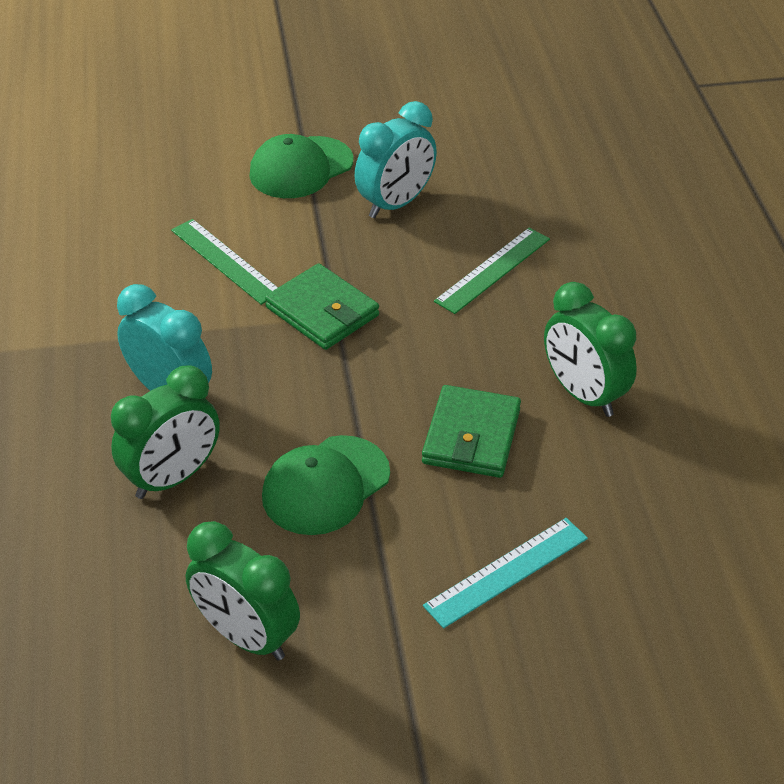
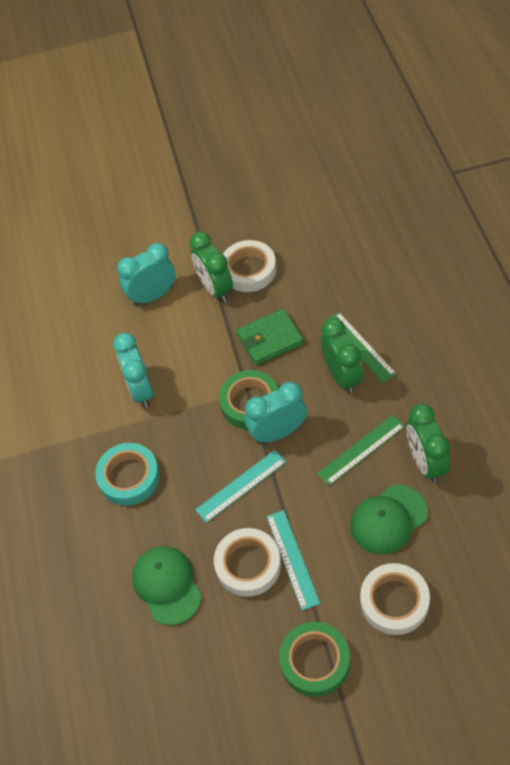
green tape: 0 -> 2
green wallet: 2 -> 1
turquoise clock: 2 -> 3
turquoise ruler: 1 -> 2
turquoise tape: 0 -> 1
white tape: 0 -> 3

